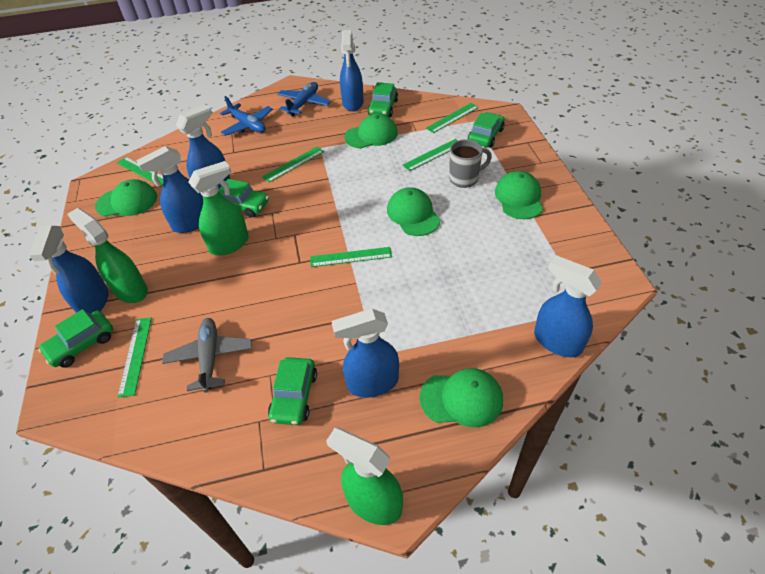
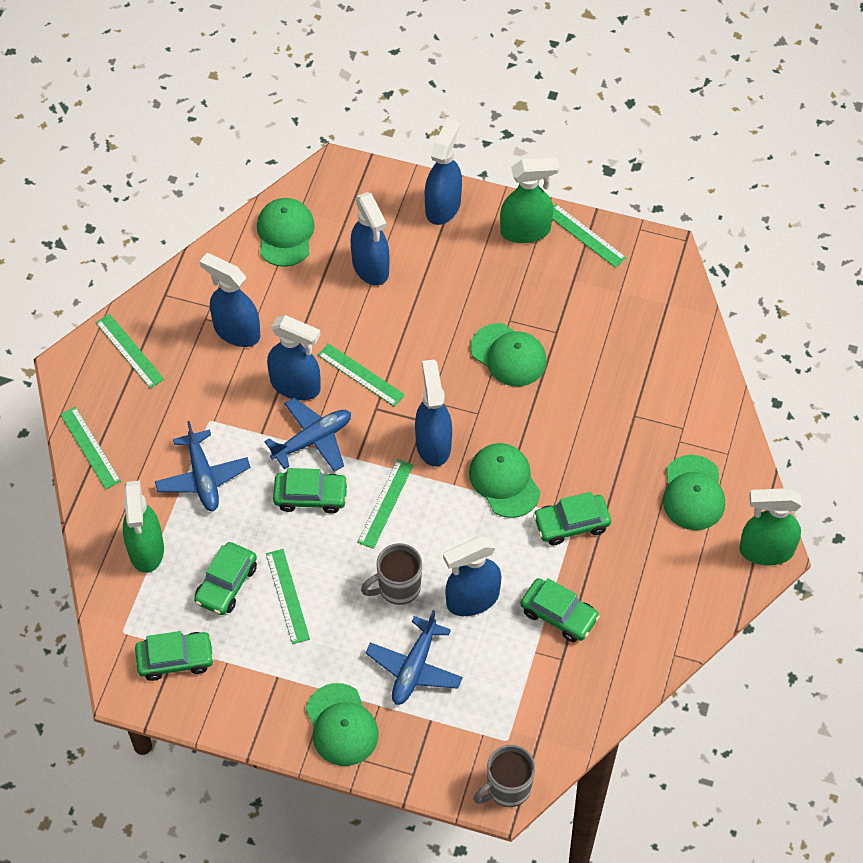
blue plane: 2 -> 3
grey mug: 1 -> 2
grey plane: 1 -> 0

